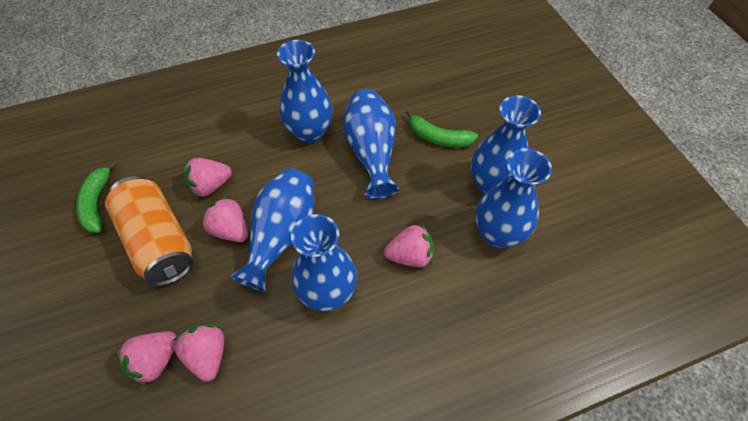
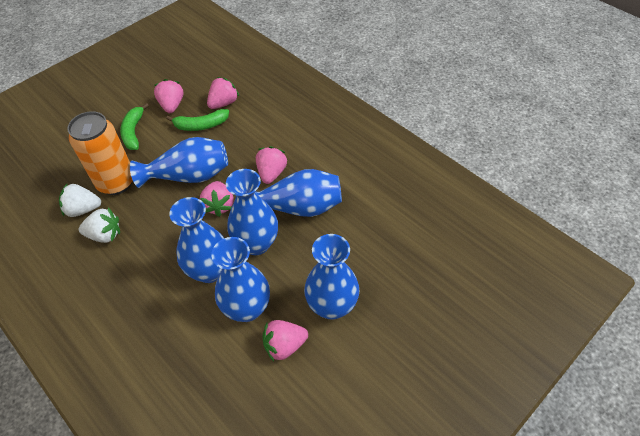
white strawberry: 0 -> 2

